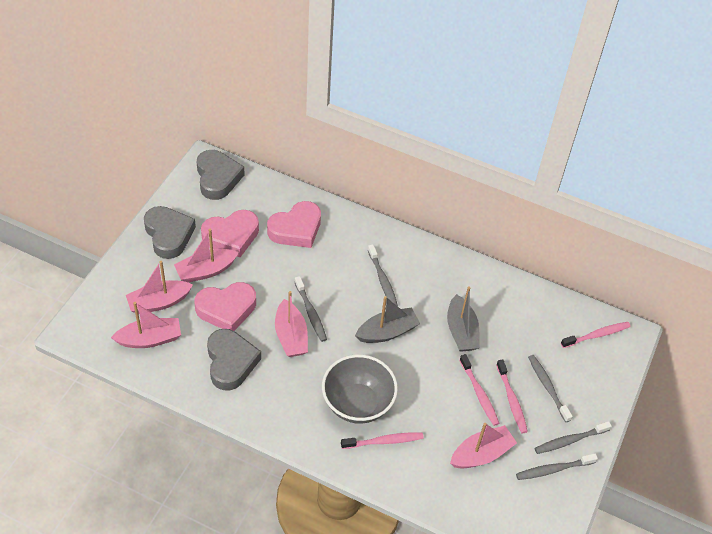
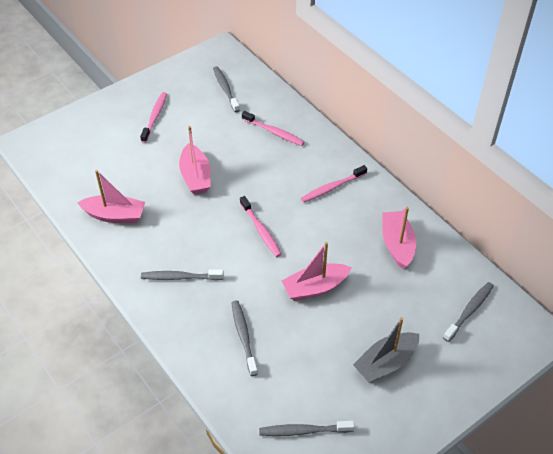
grey boat: 2 -> 1
grey bowl: 1 -> 0
grey heart: 3 -> 0
pink boat: 5 -> 4
pink heart: 3 -> 0

